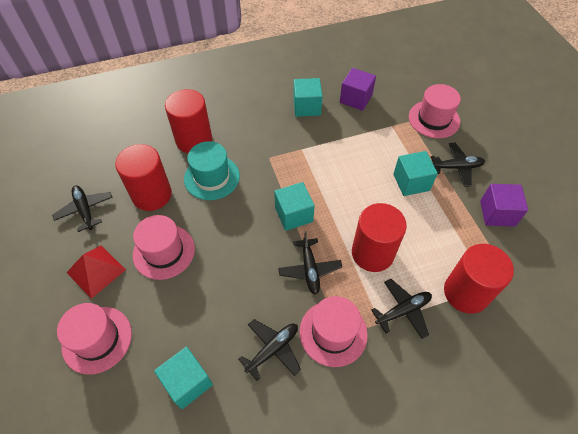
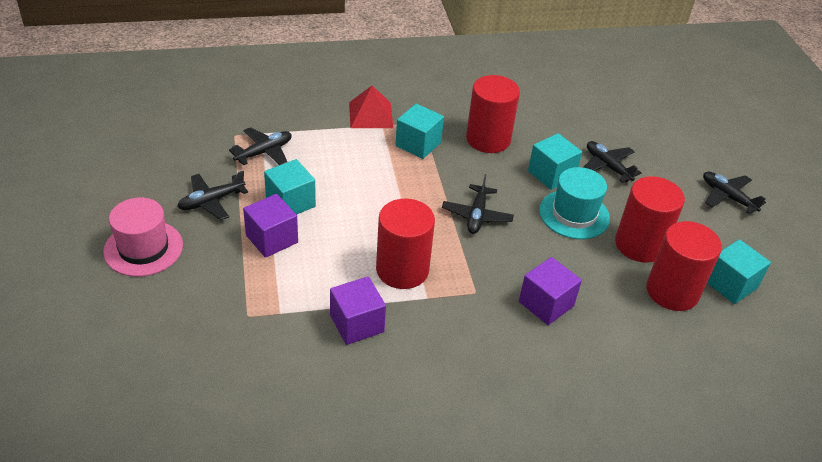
pink hat: 4 -> 1
purple cube: 2 -> 3

